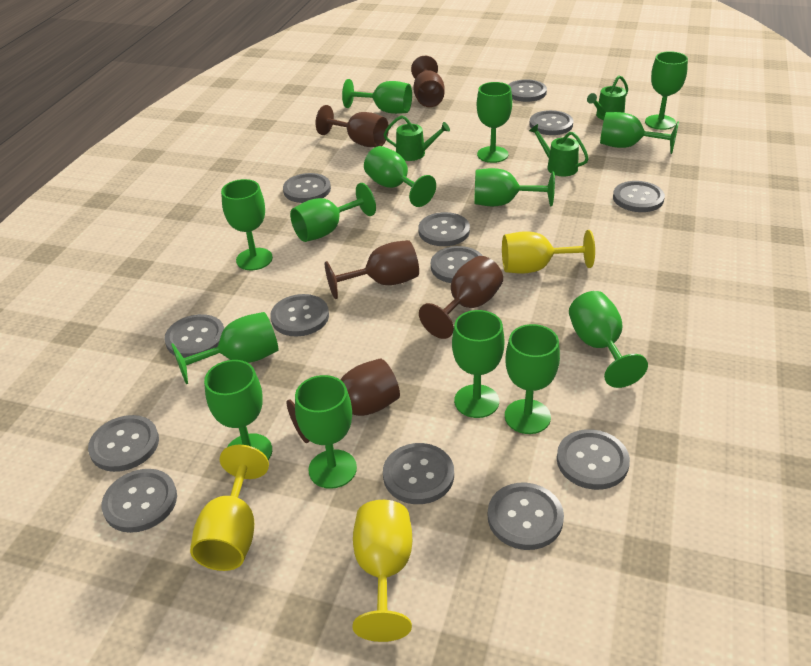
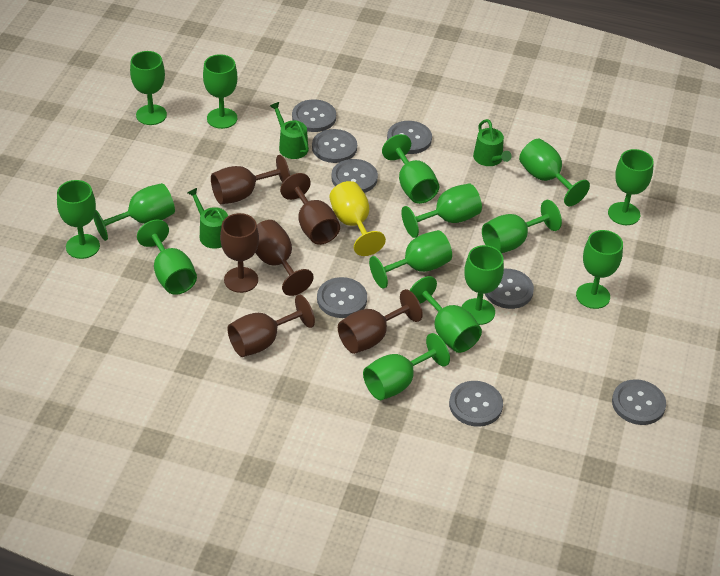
brown goblet: 5 -> 6
green goblet: 14 -> 15
grey button: 13 -> 8
yellow goblet: 3 -> 1

